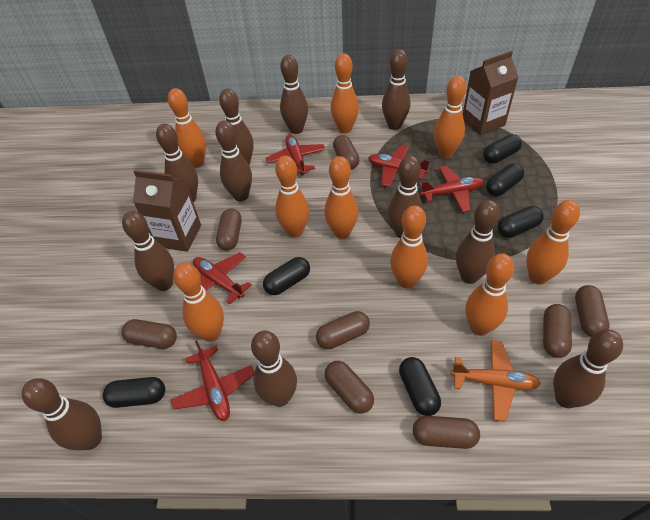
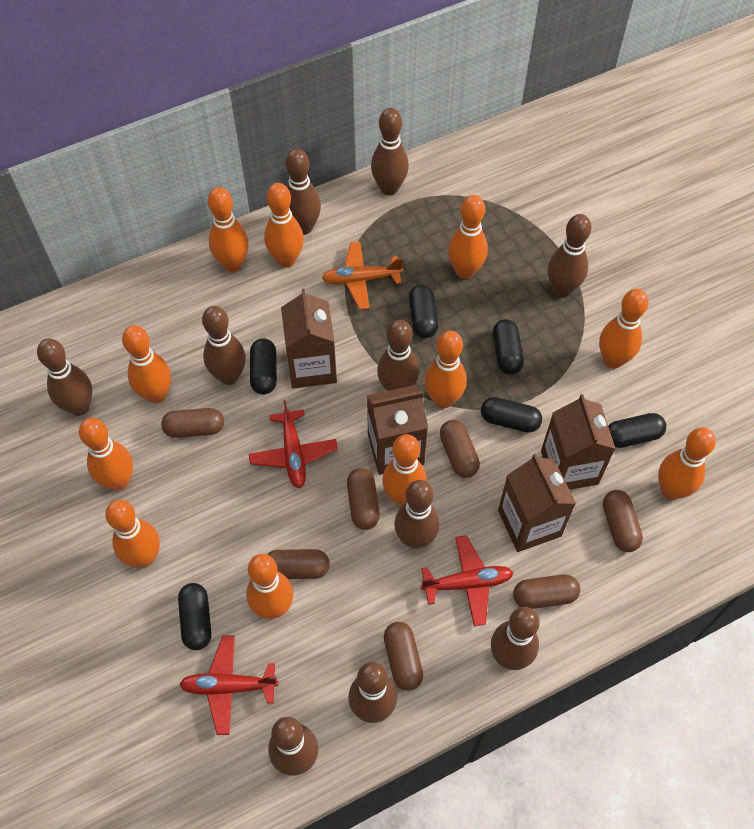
brown bowling pin: 11 -> 10
brown capsule: 8 -> 7
brown carton: 2 -> 4
orange bowling pin: 9 -> 11
red plane: 5 -> 3

